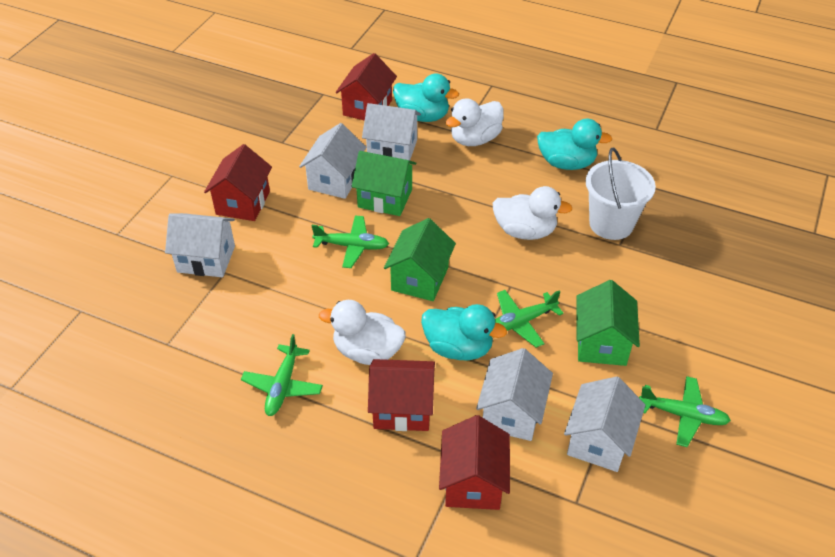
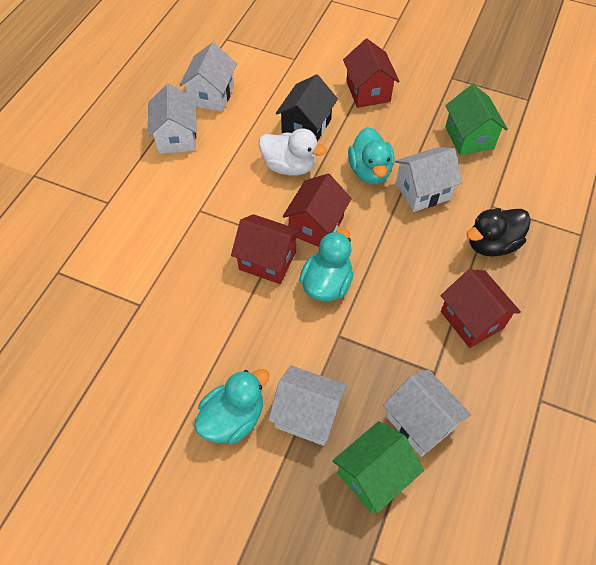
black duck: 0 -> 1
black house: 0 -> 1
green house: 3 -> 2
green plane: 4 -> 0
white bucket: 1 -> 0
white duck: 3 -> 1

